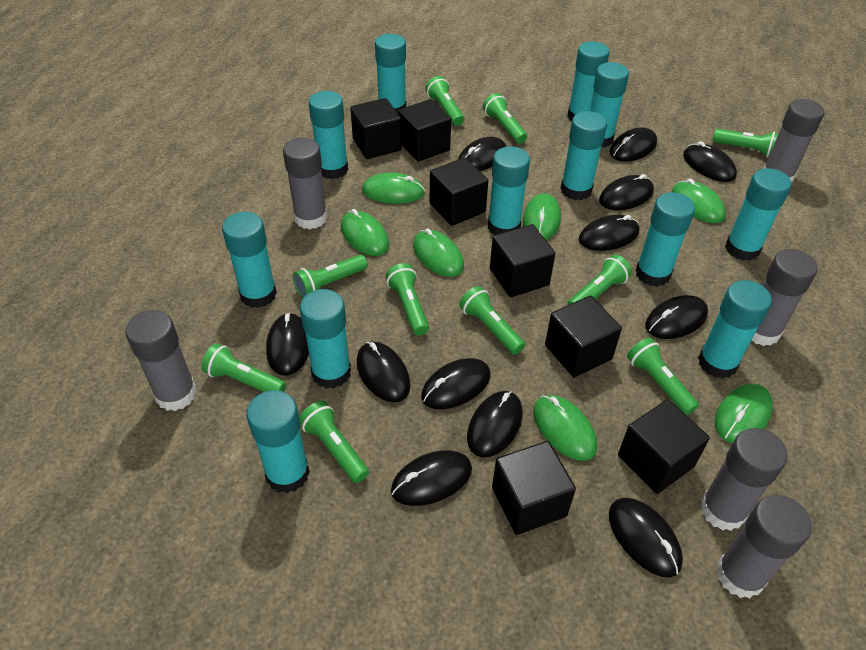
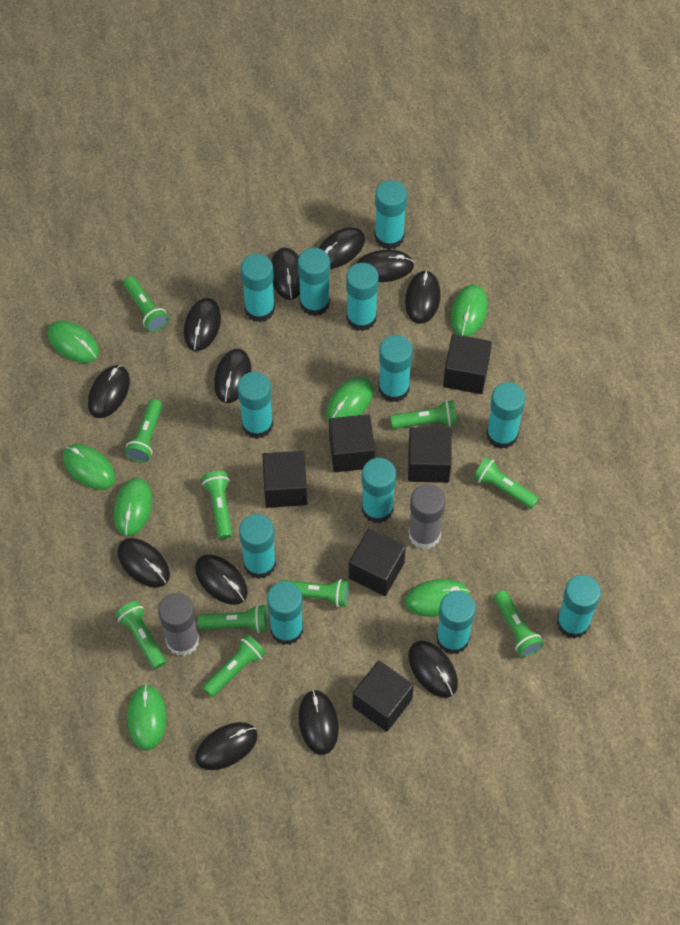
black cube: 7 -> 6
grey glue stick: 6 -> 2

